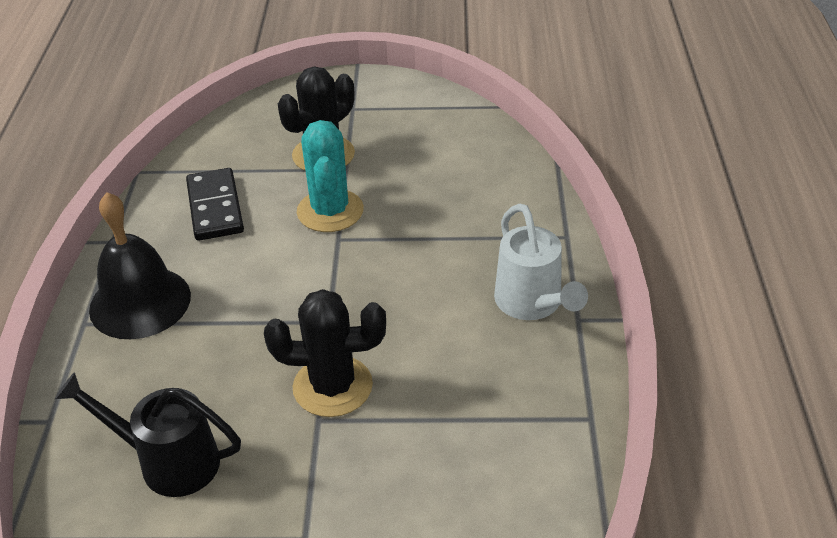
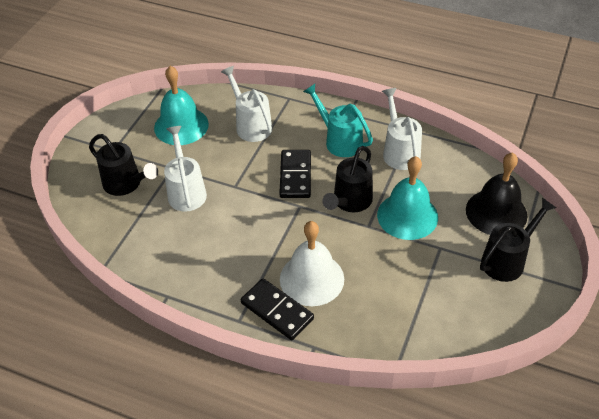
black cactus: 2 -> 0
black domino: 1 -> 2
black watering can: 1 -> 3
turquoise bell: 0 -> 2
turquoise cactus: 1 -> 0
turquoise watering can: 0 -> 1
white bell: 0 -> 1
white watering can: 1 -> 3

